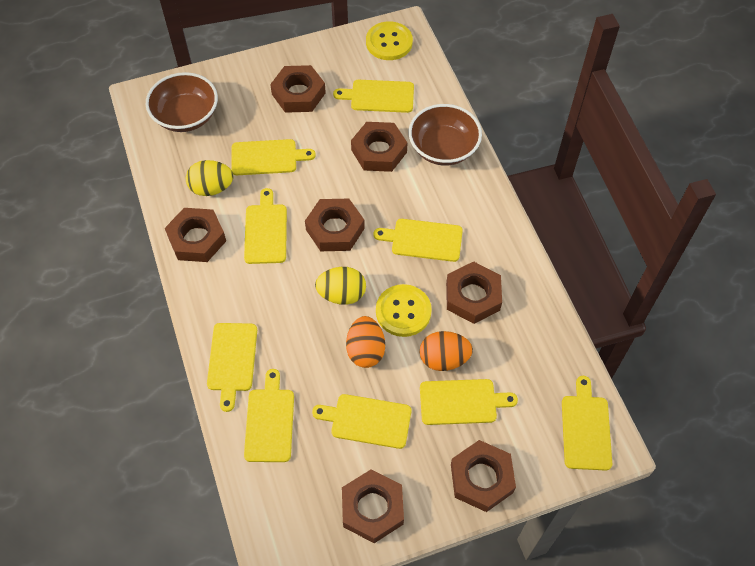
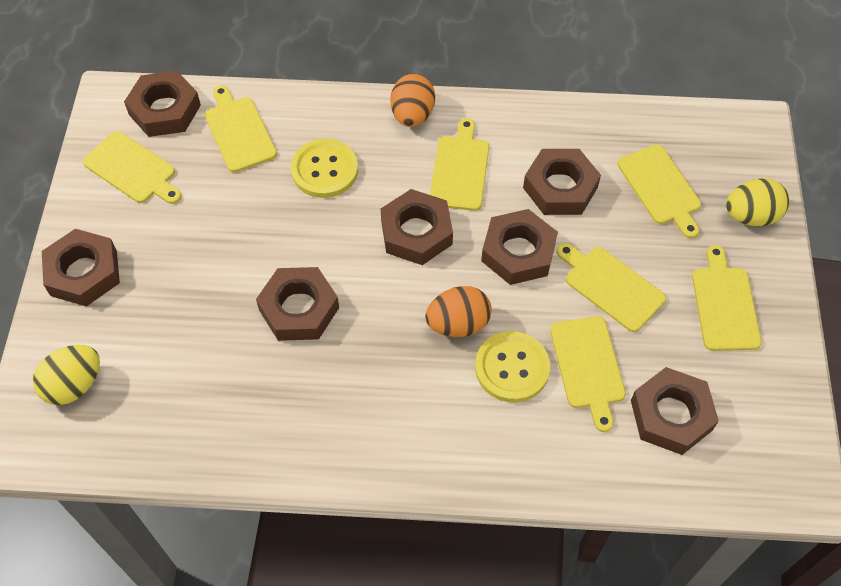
brown bowl: 2 -> 0
yellow cutting board: 9 -> 7

